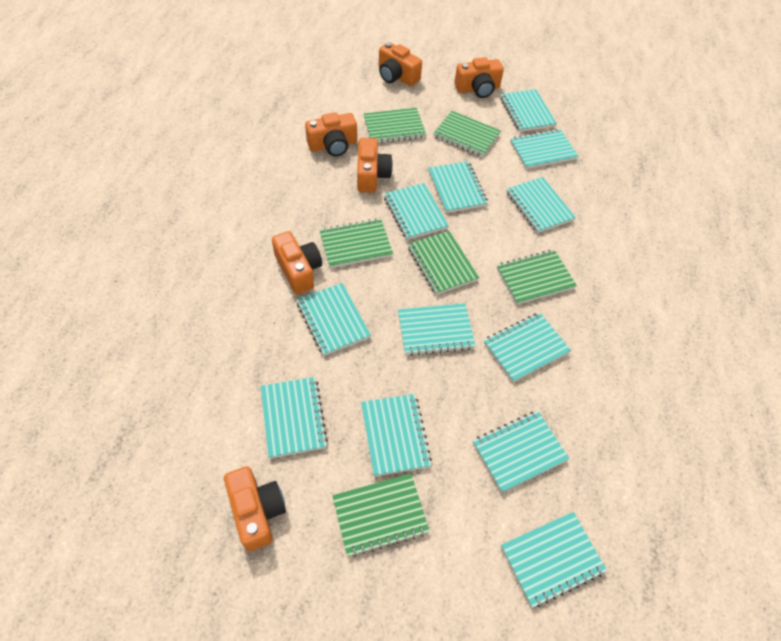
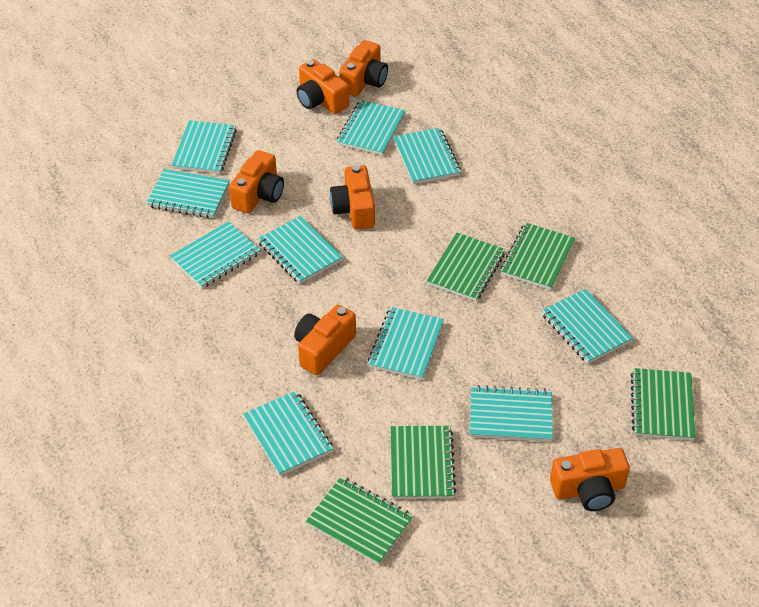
green notebook: 6 -> 5
turquoise notebook: 12 -> 10

